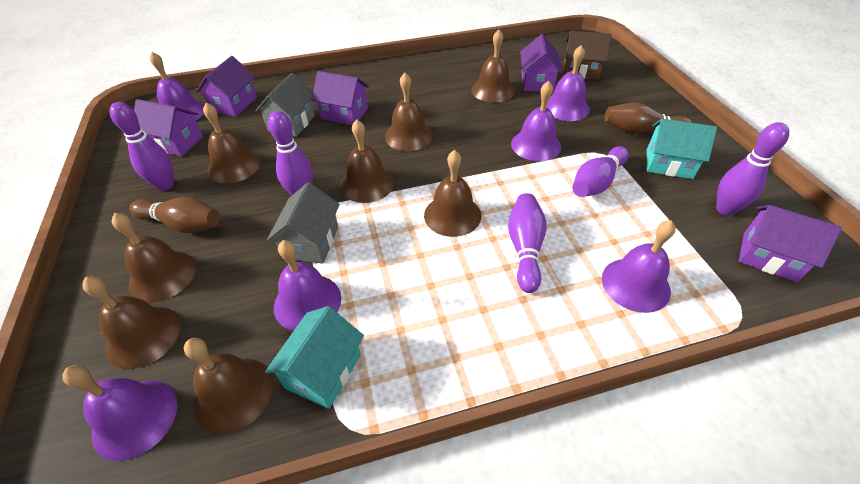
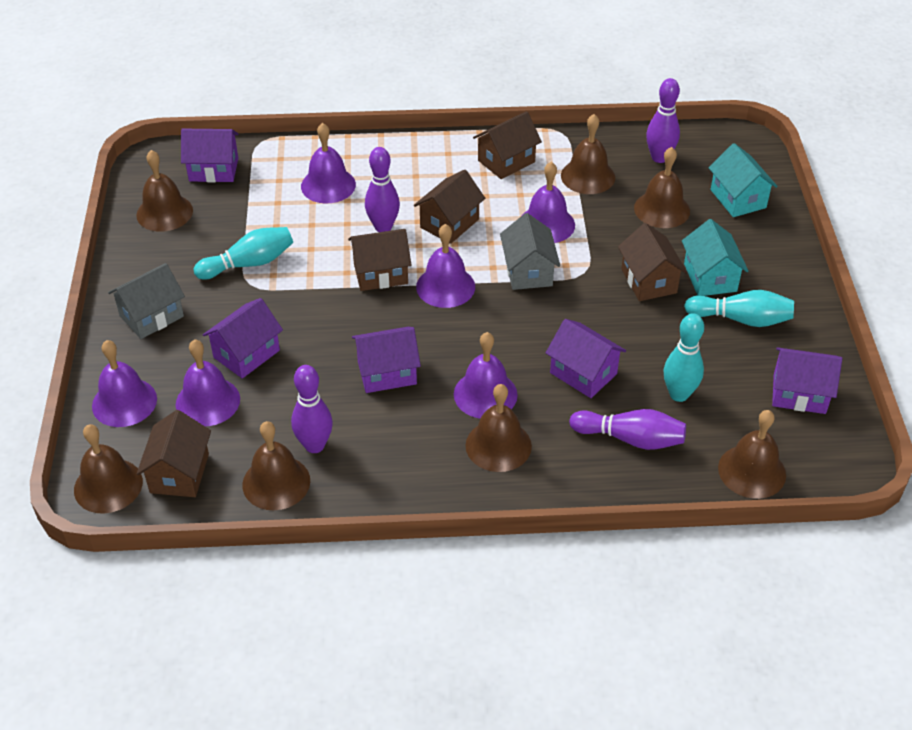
brown bell: 8 -> 7
brown bowling pin: 2 -> 0
brown house: 1 -> 5
purple bowling pin: 5 -> 4
turquoise bowling pin: 0 -> 3

